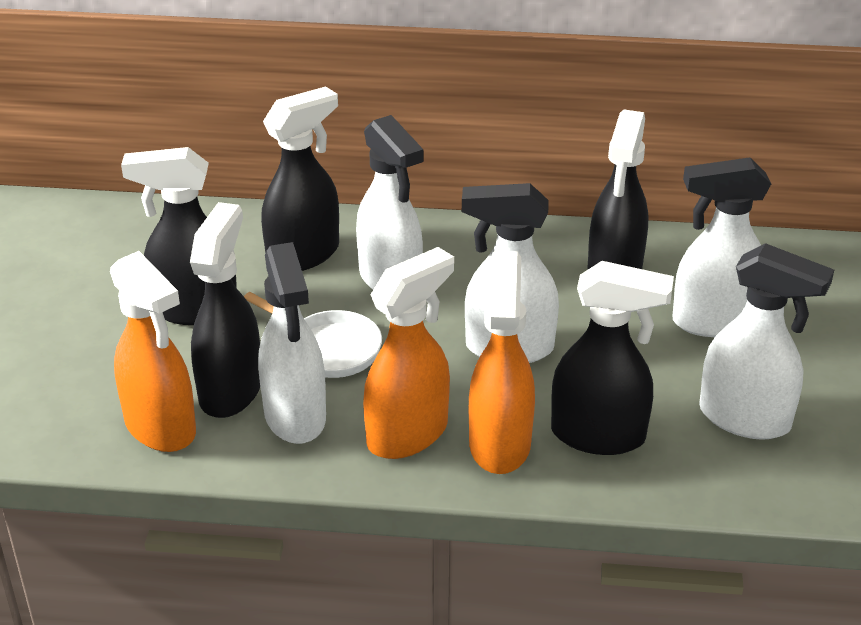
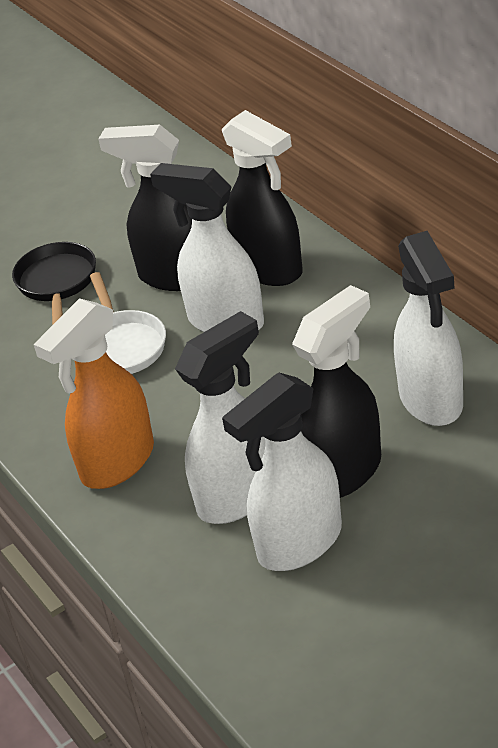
black pan: 0 -> 1
black spray bottle: 5 -> 3
orange spray bottle: 3 -> 1
white spray bottle: 5 -> 4

